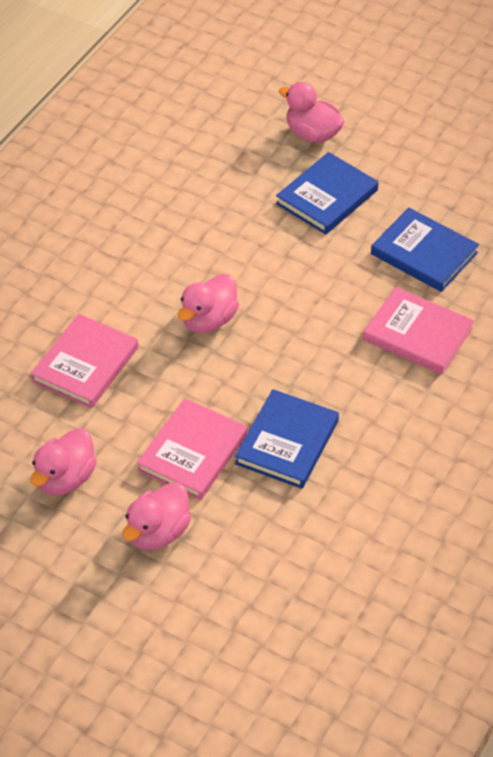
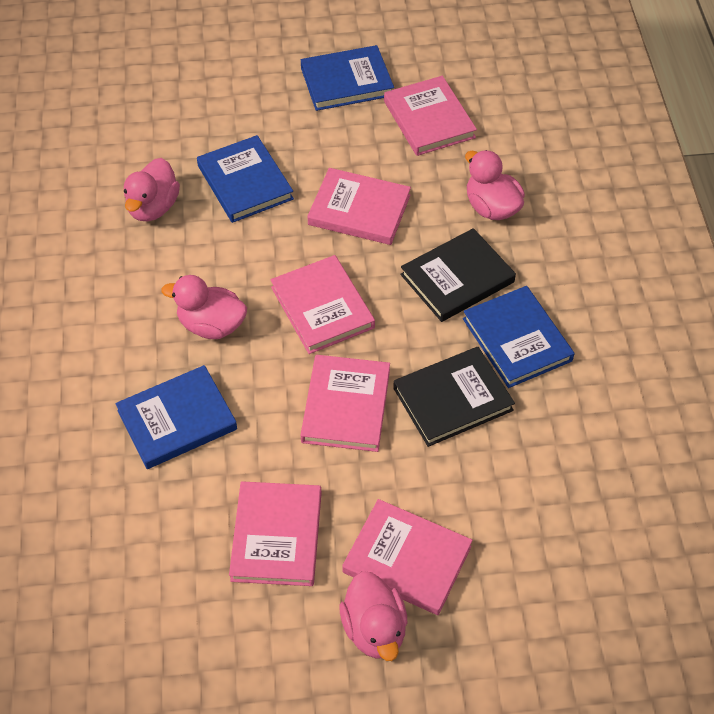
black book: 0 -> 2
blue book: 3 -> 4
pink book: 3 -> 6

